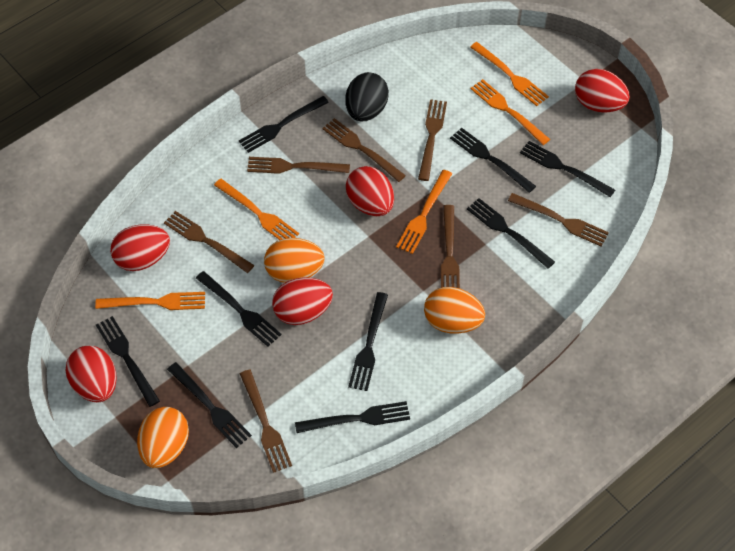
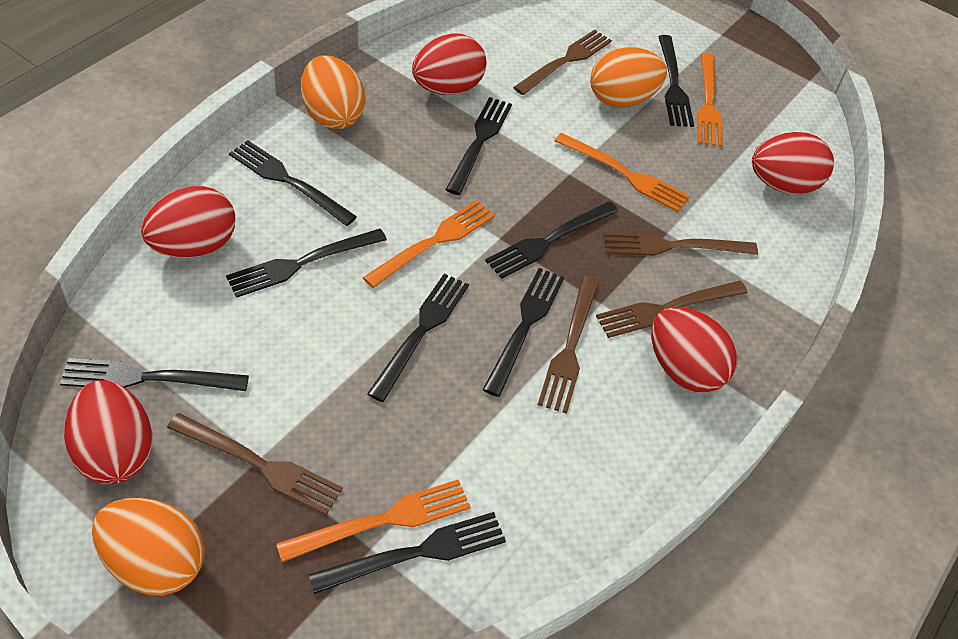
black egg: 1 -> 0
brown fork: 7 -> 5
orange fork: 5 -> 4

